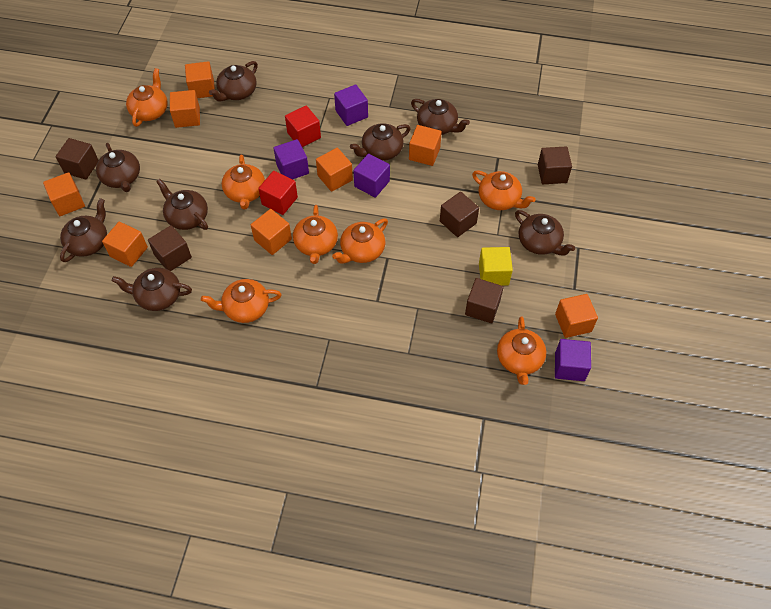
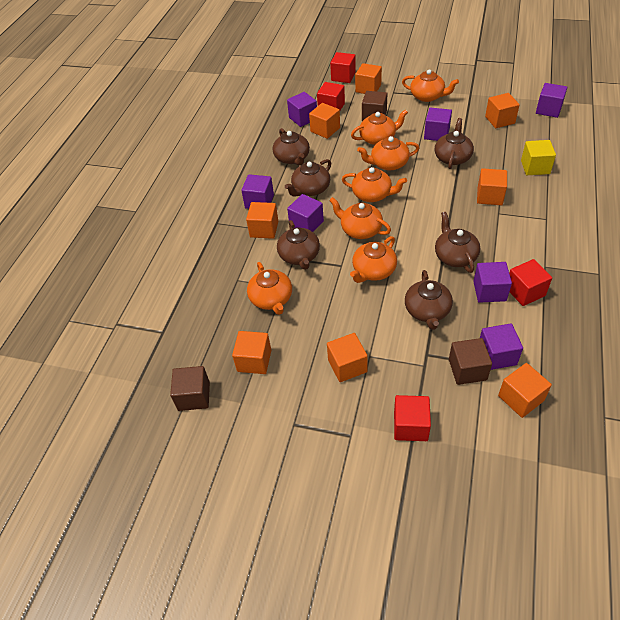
brown cube: 5 -> 3
brown teapot: 8 -> 6
purple cube: 4 -> 7
red cube: 2 -> 4

